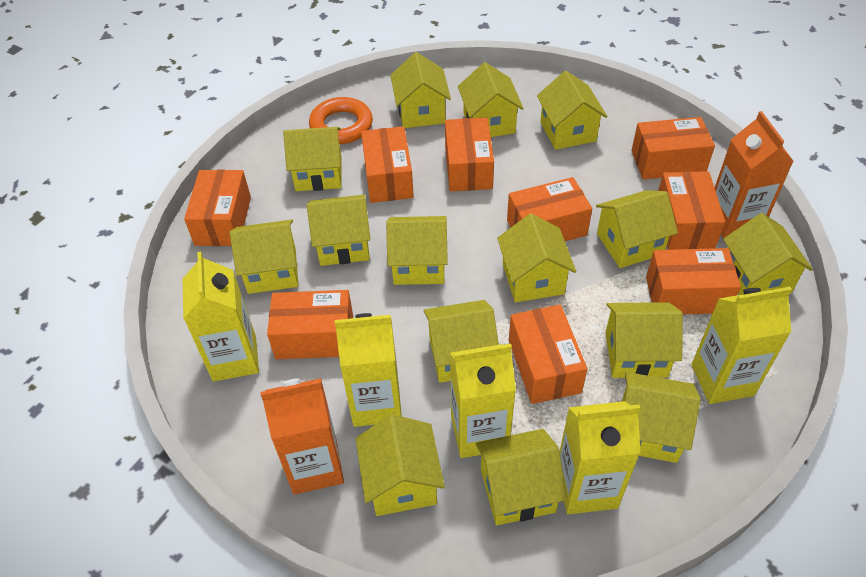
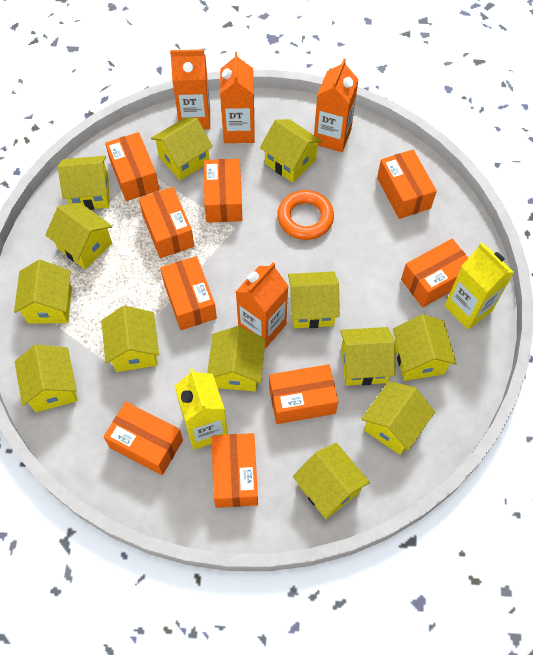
orange carton: 2 -> 4
yellow carton: 5 -> 2
yellow house: 15 -> 13

